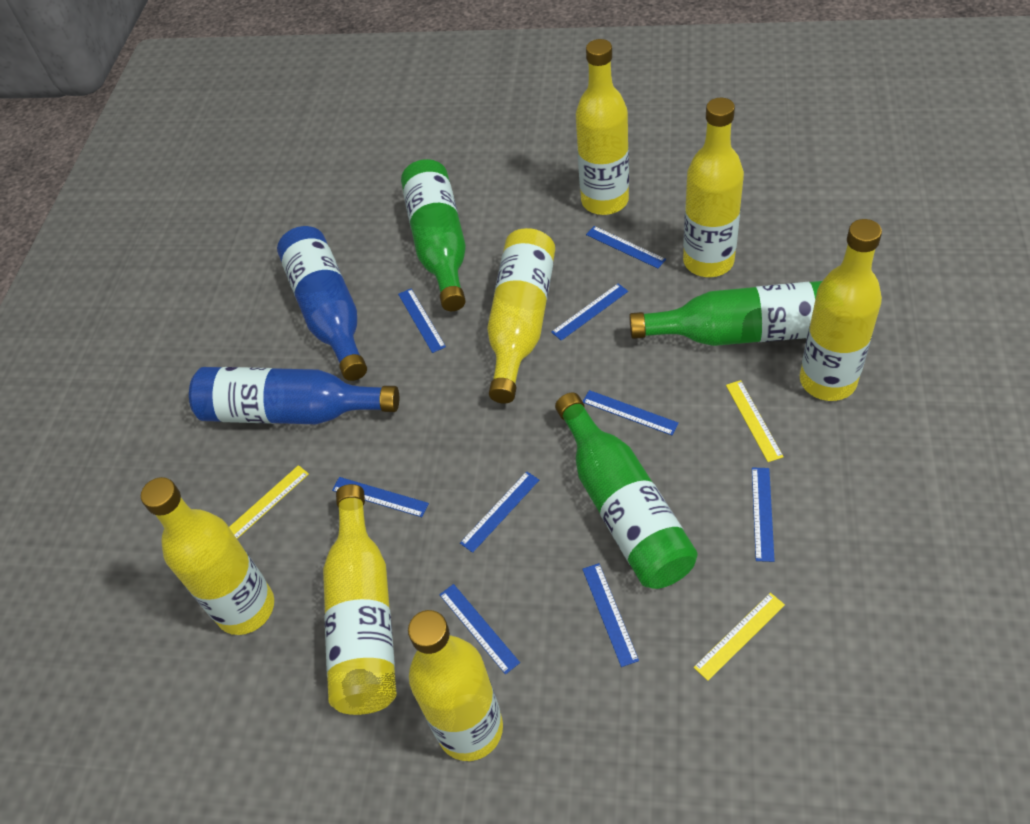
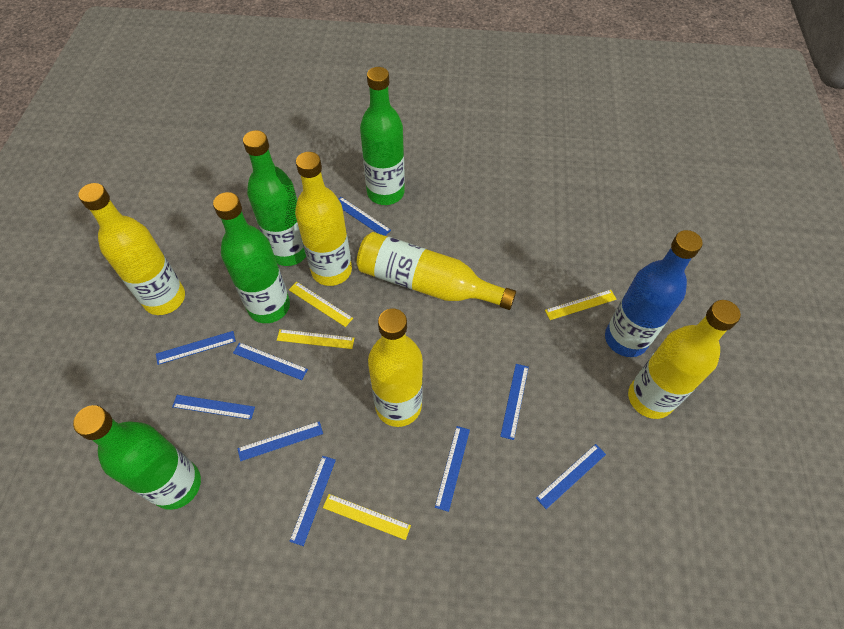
blue bottle: 2 -> 1
green bottle: 3 -> 4
yellow bottle: 7 -> 5
yellow ruler: 3 -> 4

